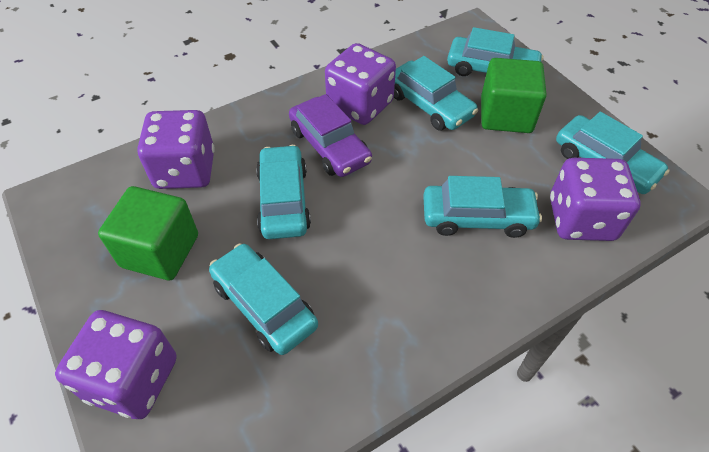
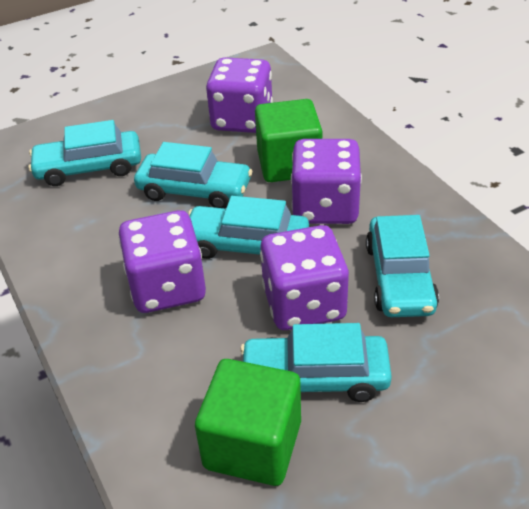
purple car: 1 -> 0
turquoise car: 6 -> 5

